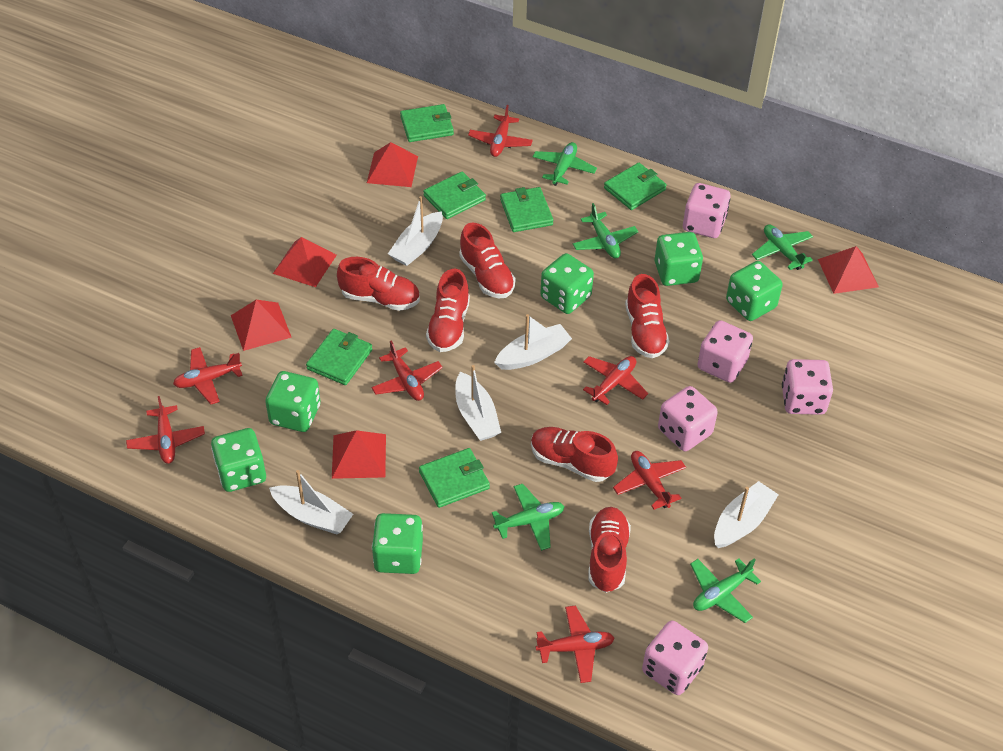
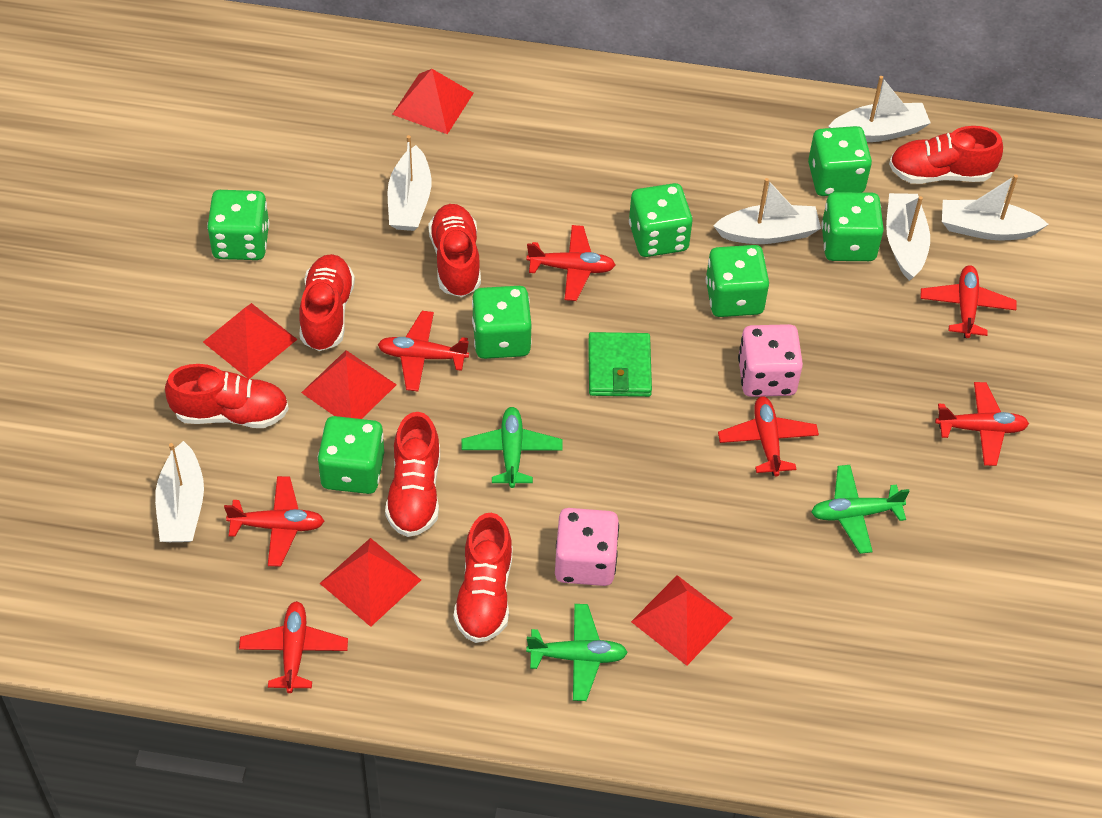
green dice: 6 -> 7
green plane: 5 -> 3
green wallet: 6 -> 1
pink dice: 5 -> 2
white boat: 5 -> 6

